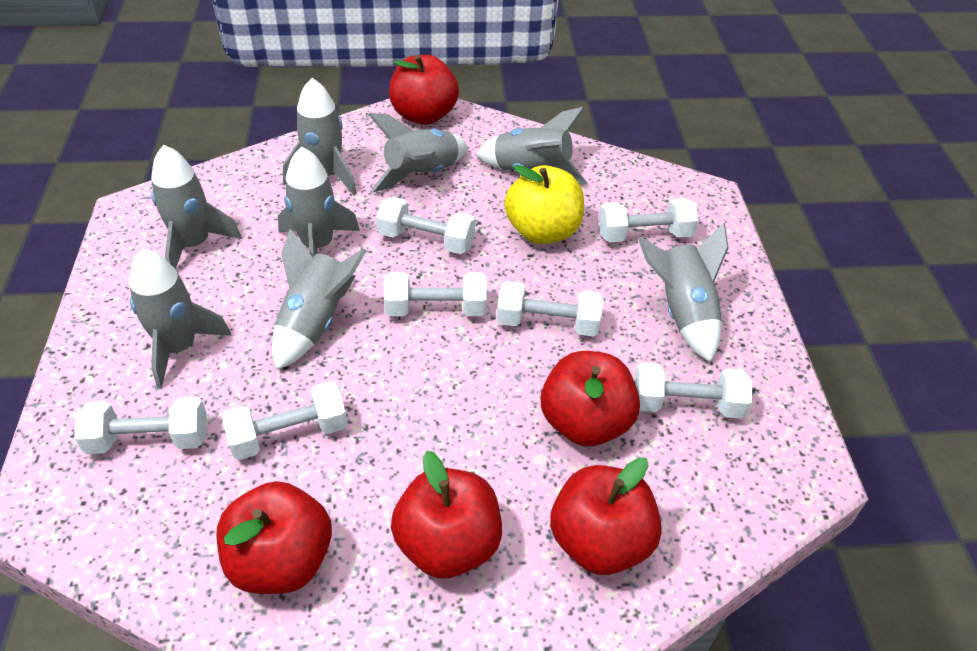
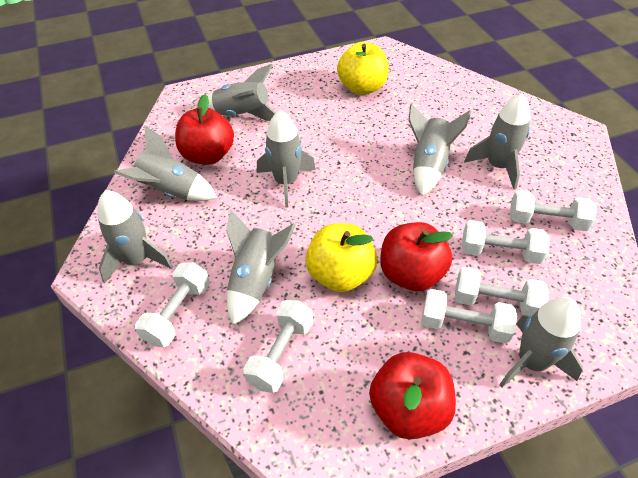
red apple: 5 -> 3
white dumbbell: 7 -> 6
yellow apple: 1 -> 2

